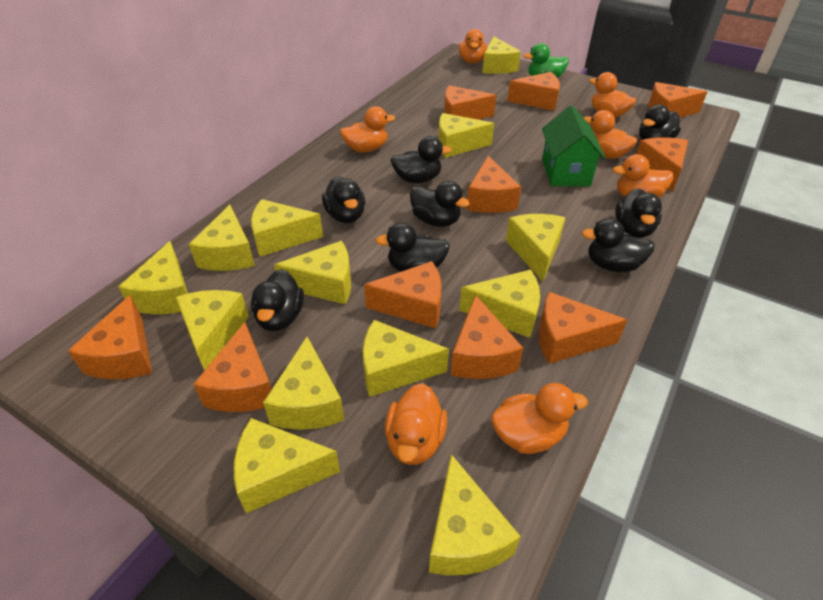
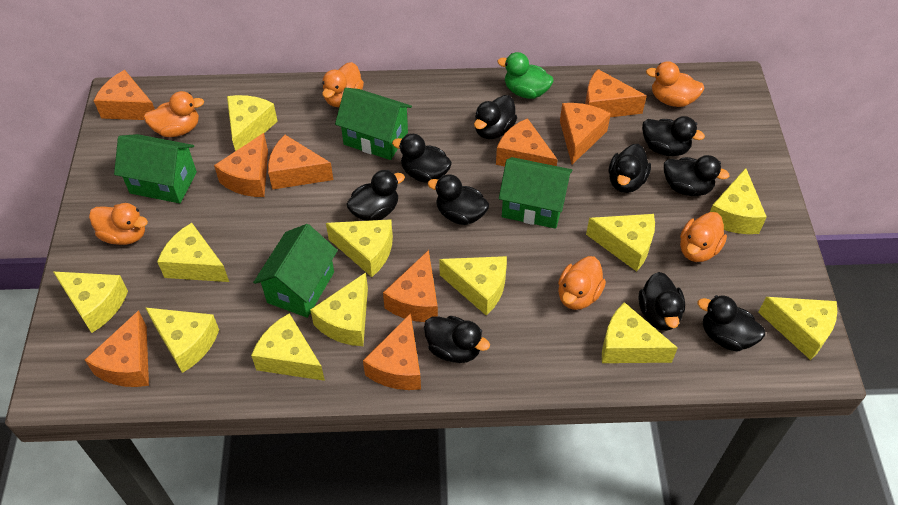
black duck: 8 -> 10
green house: 1 -> 4
orange cheese: 10 -> 9
orange duck: 7 -> 6
yellow cheese: 13 -> 12

